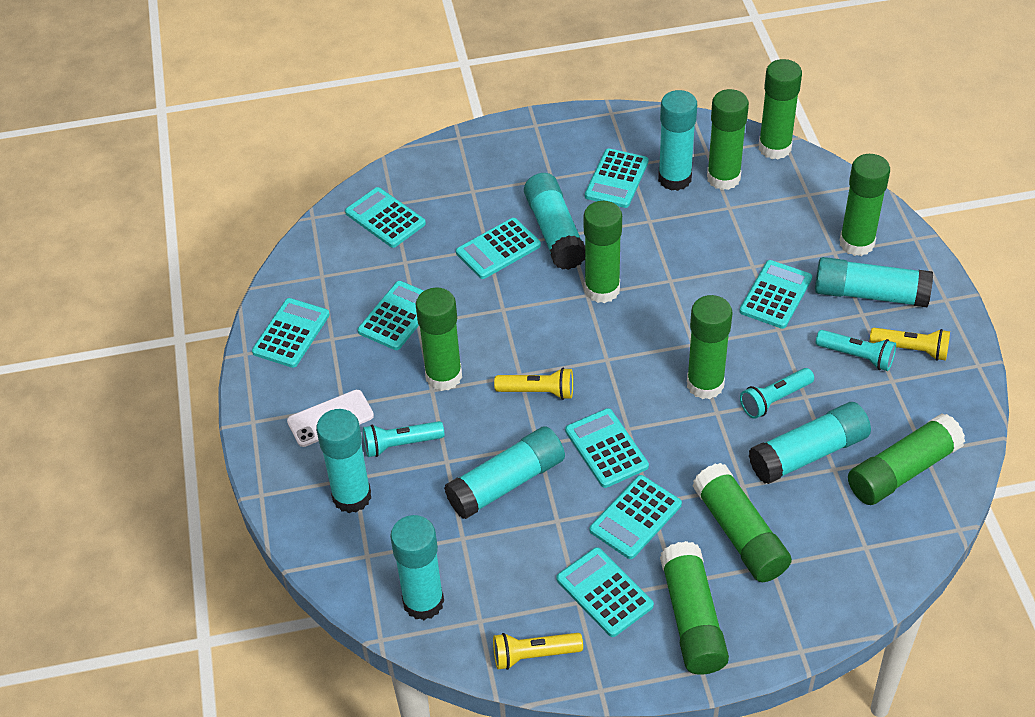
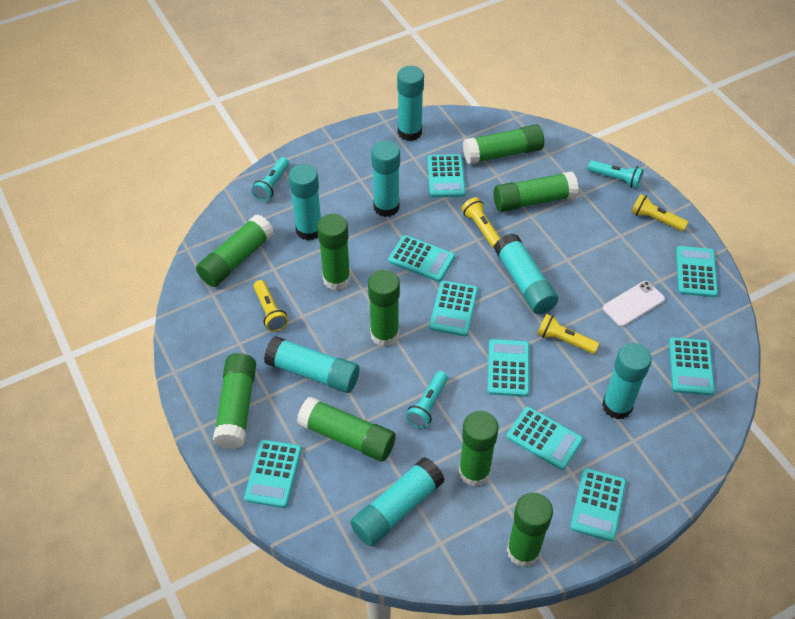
yellow flashlight: 3 -> 4

